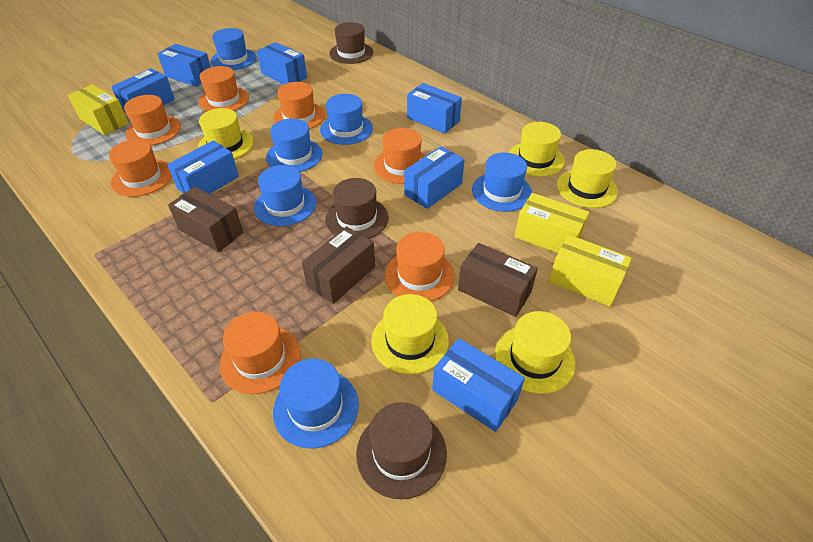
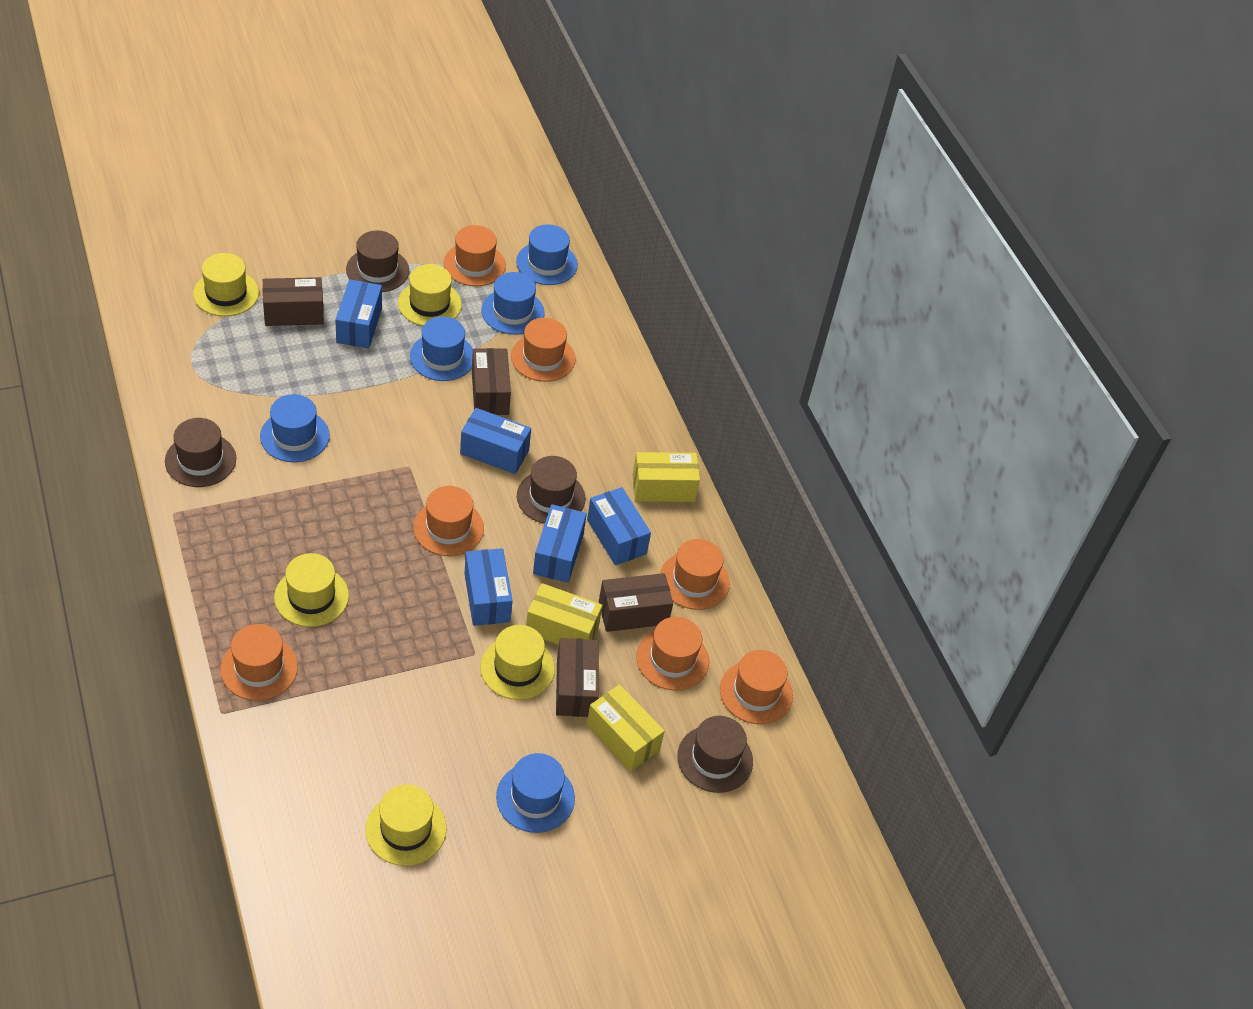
blue box: 7 -> 5
blue hat: 6 -> 5
brown box: 3 -> 4
brown hat: 3 -> 4

